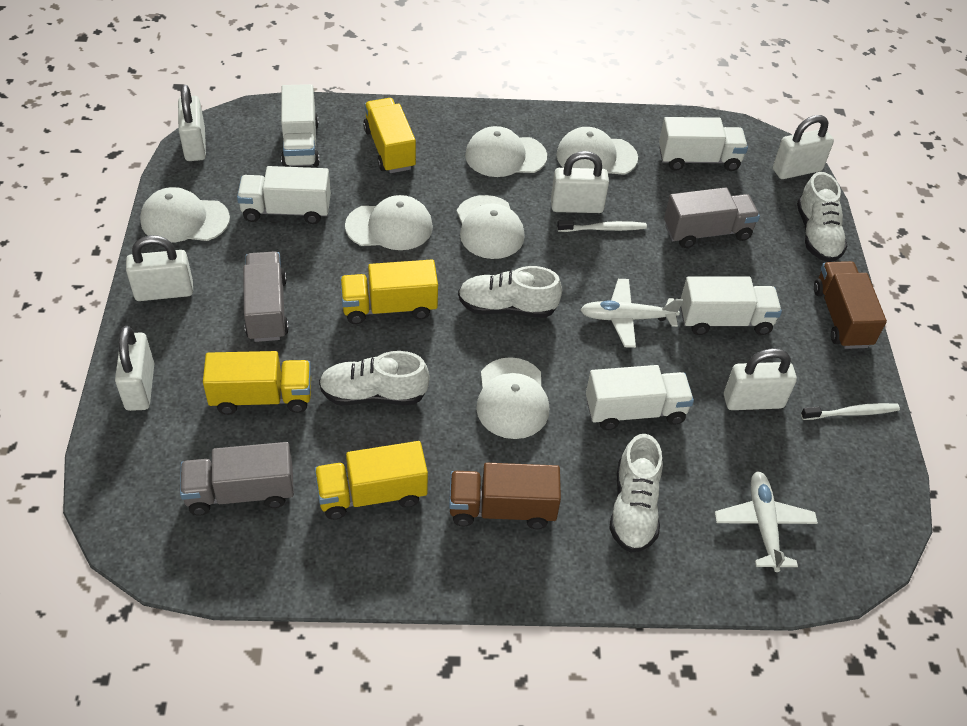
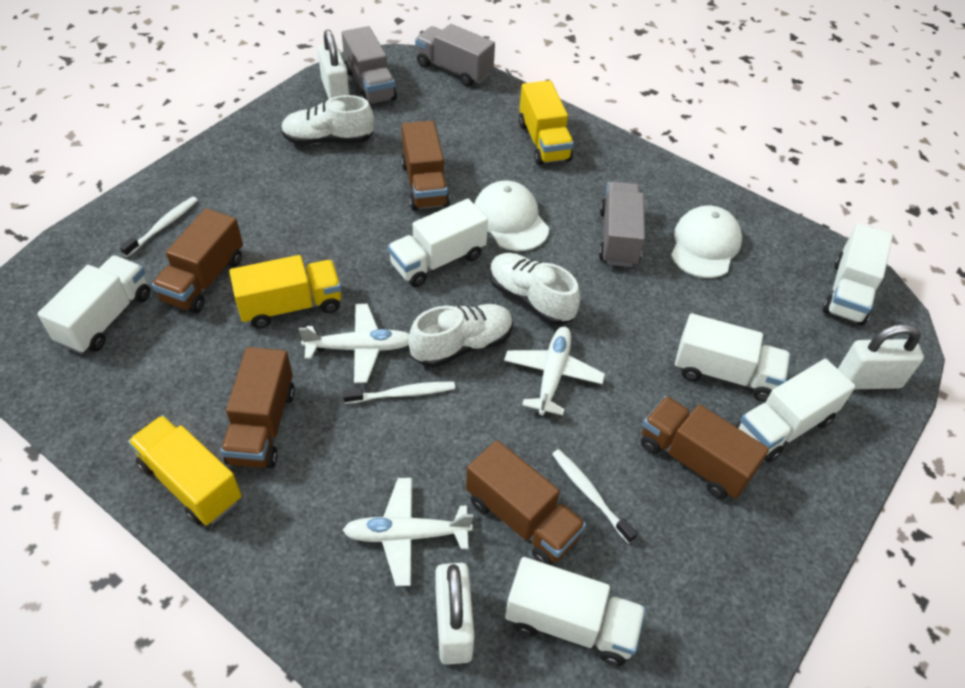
brown truck: 2 -> 5
white cap: 6 -> 2
white padlock: 6 -> 3
white plane: 2 -> 3
white shoe: 4 -> 3
white toothbrush: 2 -> 3
white truck: 5 -> 6
yellow truck: 4 -> 3

